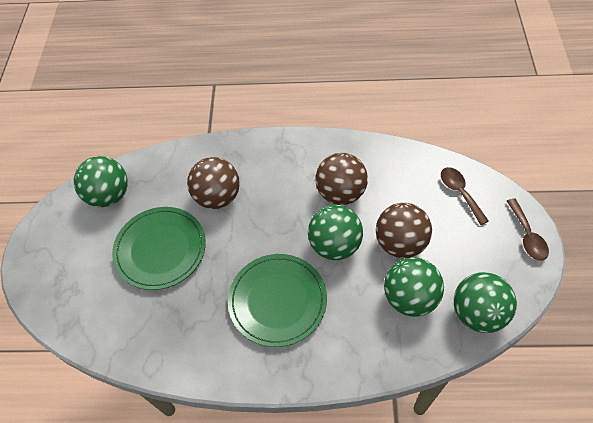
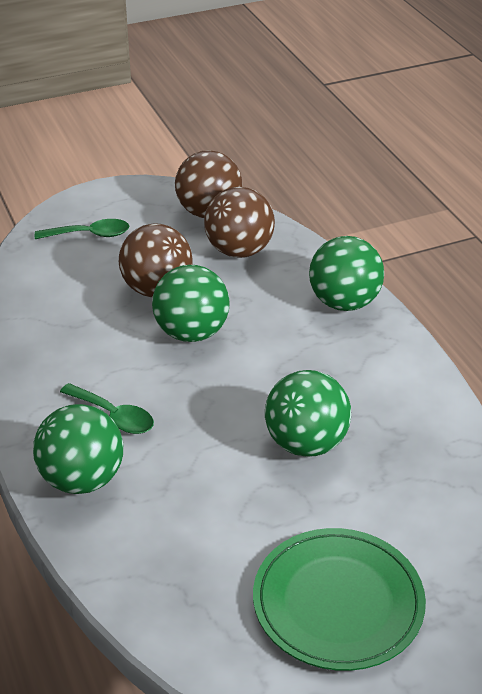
brown spoon: 2 -> 0
green plate: 2 -> 1
green spoon: 0 -> 2

